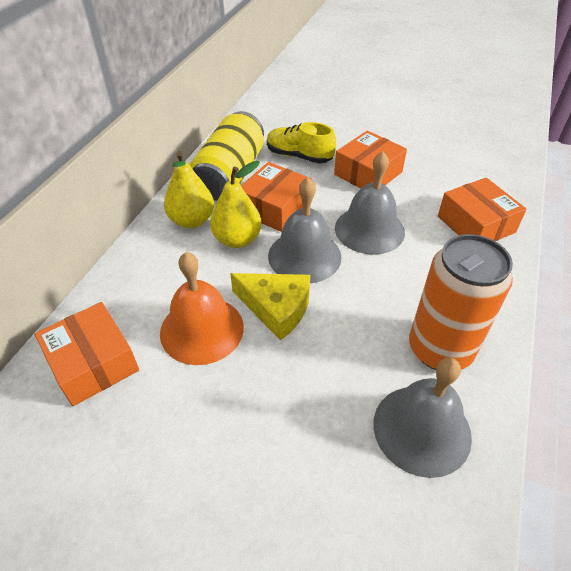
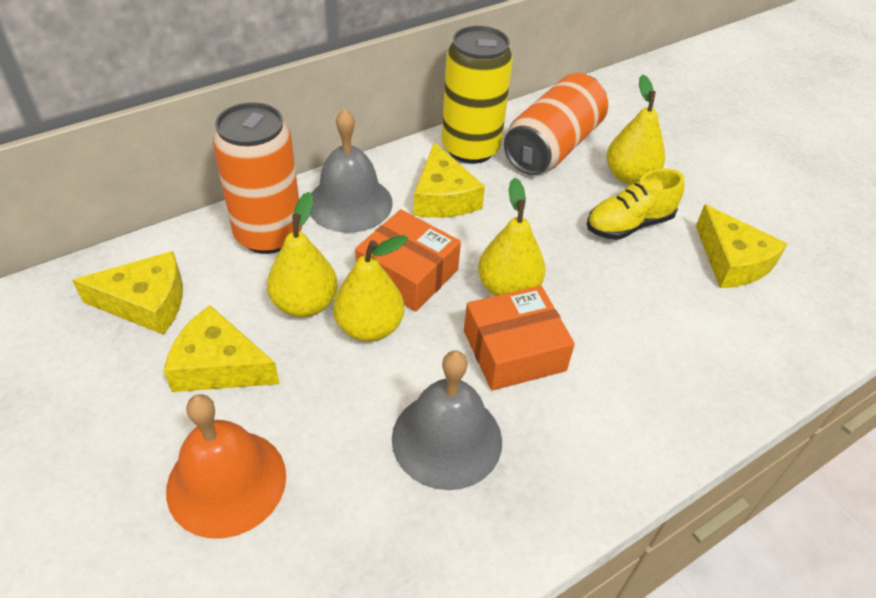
grey bell: 3 -> 2
orange box: 4 -> 2
orange can: 1 -> 2
yellow cheese: 1 -> 4
yellow pear: 2 -> 4

